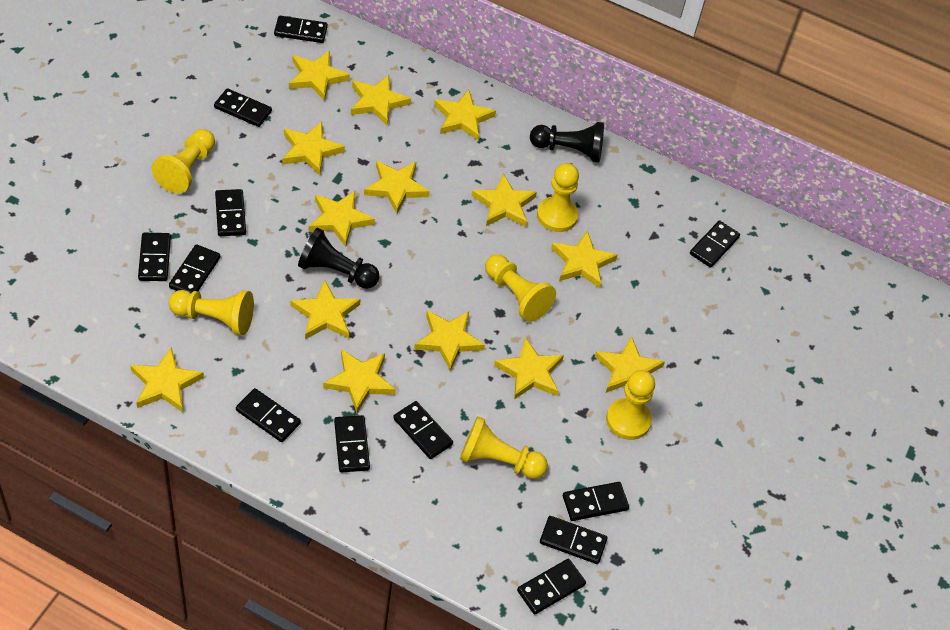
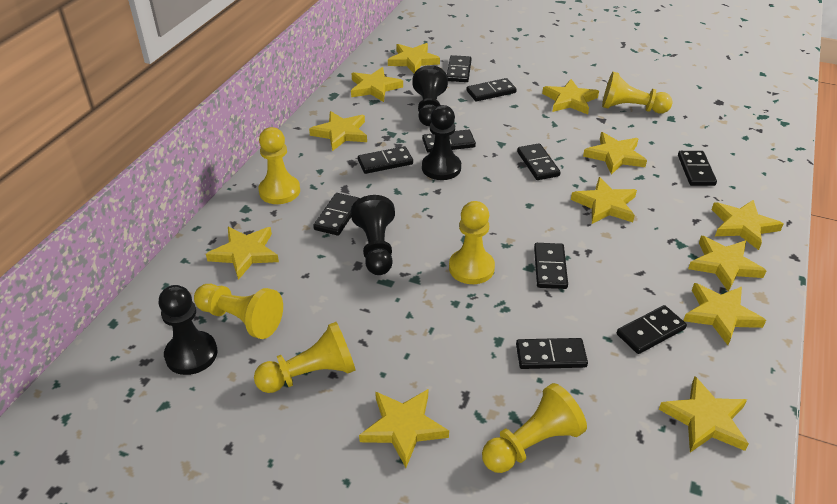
black domino: 12 -> 10
black pawn: 2 -> 4
yellow star: 14 -> 12

